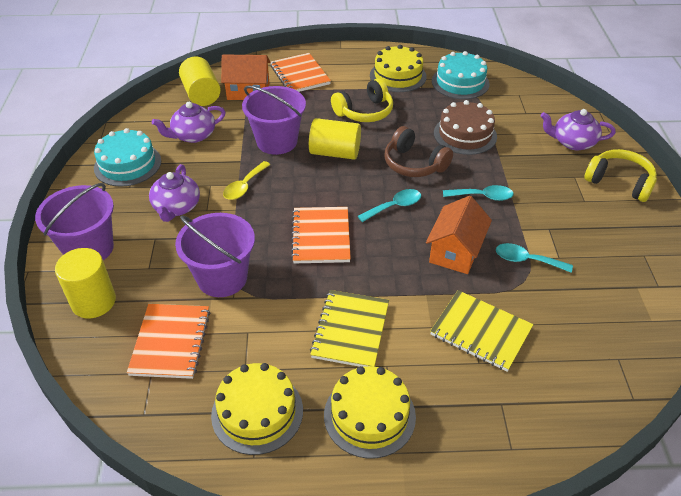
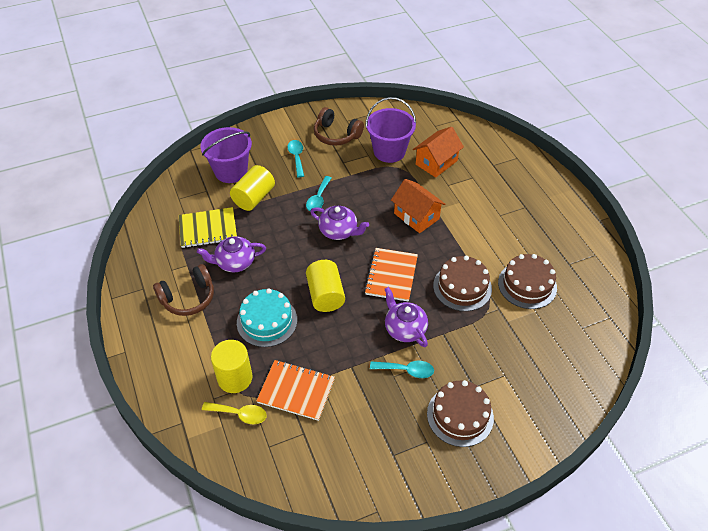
brown cake: 1 -> 3
brown headphones: 1 -> 2
orange notebook: 3 -> 2
purple bucket: 3 -> 2
turquoise cake: 2 -> 1
yellow cake: 3 -> 0
yellow headphones: 2 -> 0
yellow notebook: 2 -> 1

